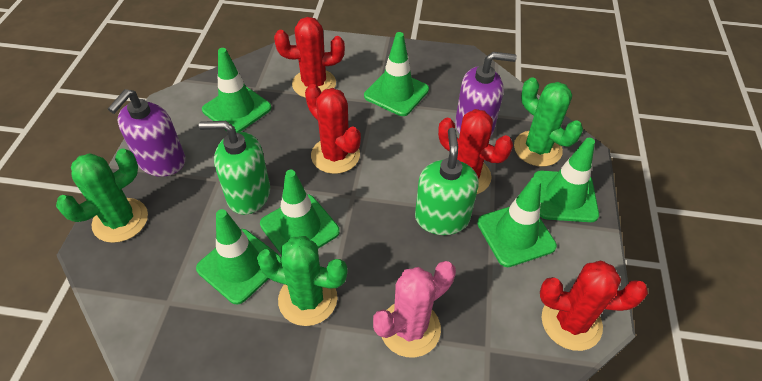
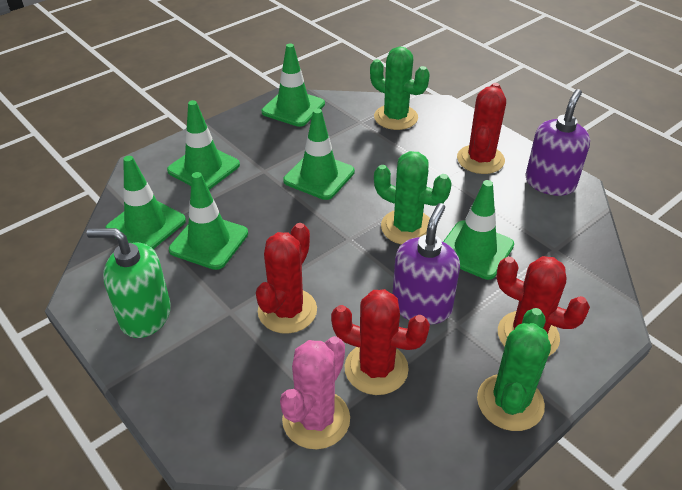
green soap dispenser: 2 -> 1

